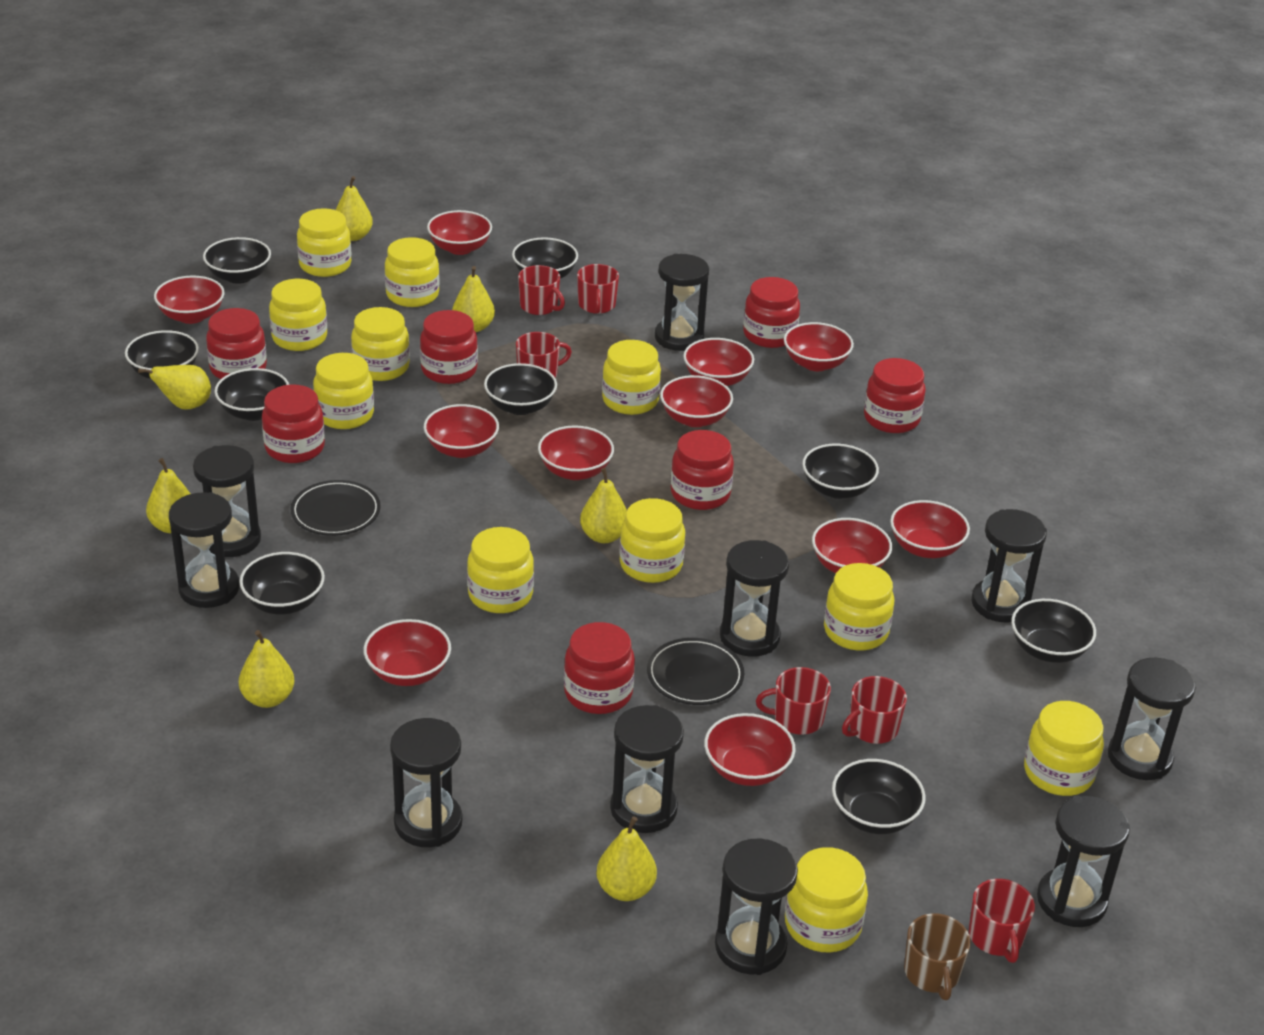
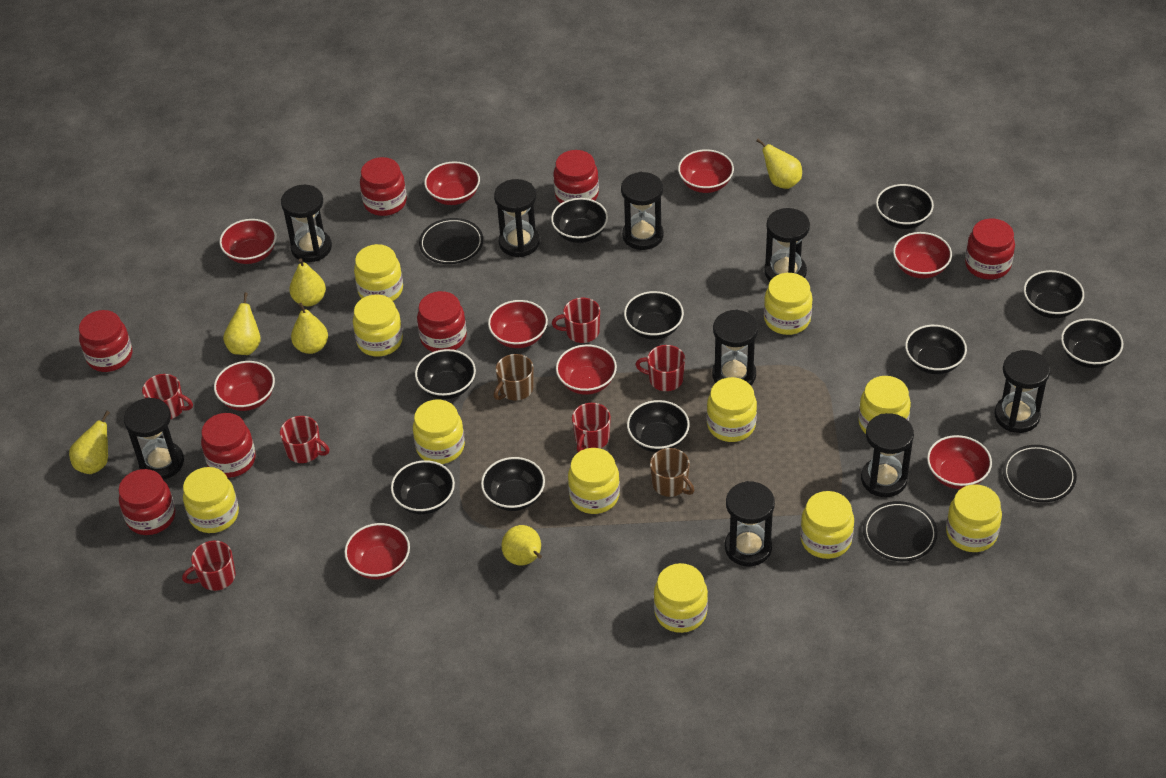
black bowl: 9 -> 10
black hourglass: 10 -> 9
black plate: 2 -> 3
brown mug: 1 -> 2
red bowl: 11 -> 9
yellow pear: 7 -> 6

